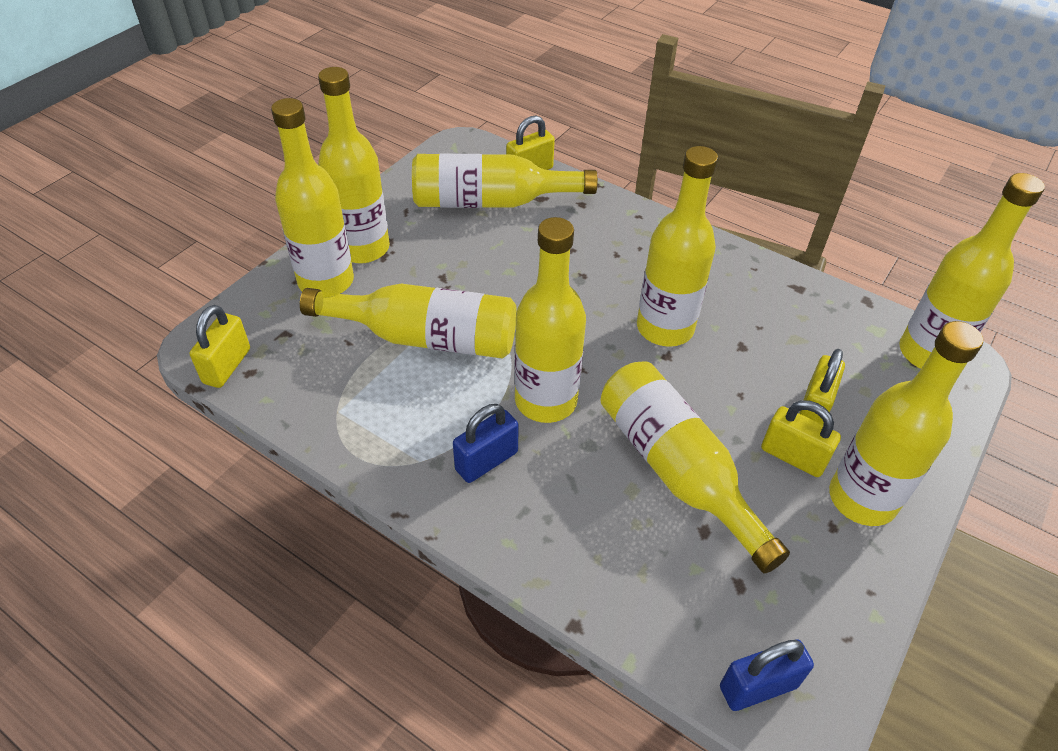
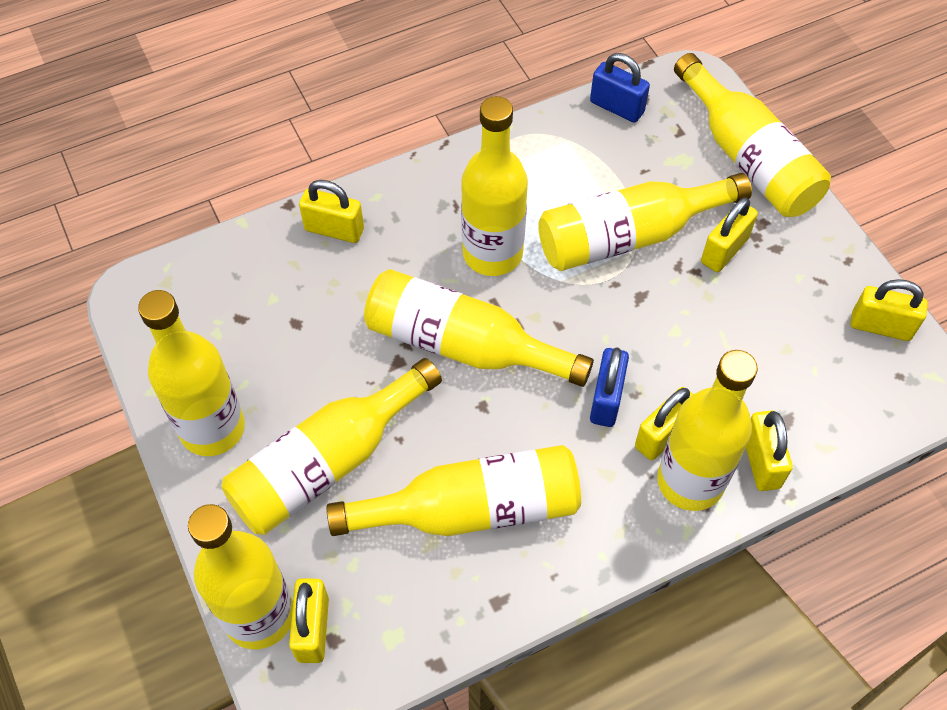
yellow padlock: 4 -> 6

